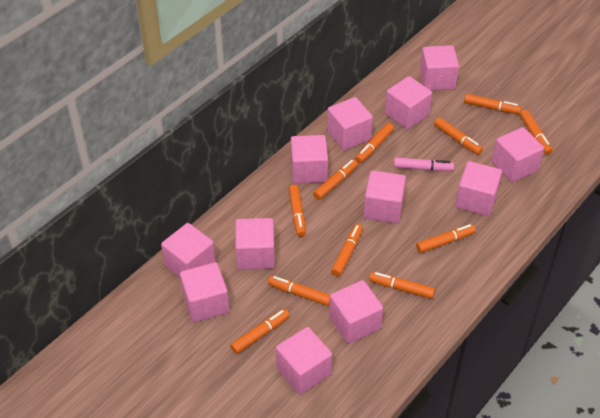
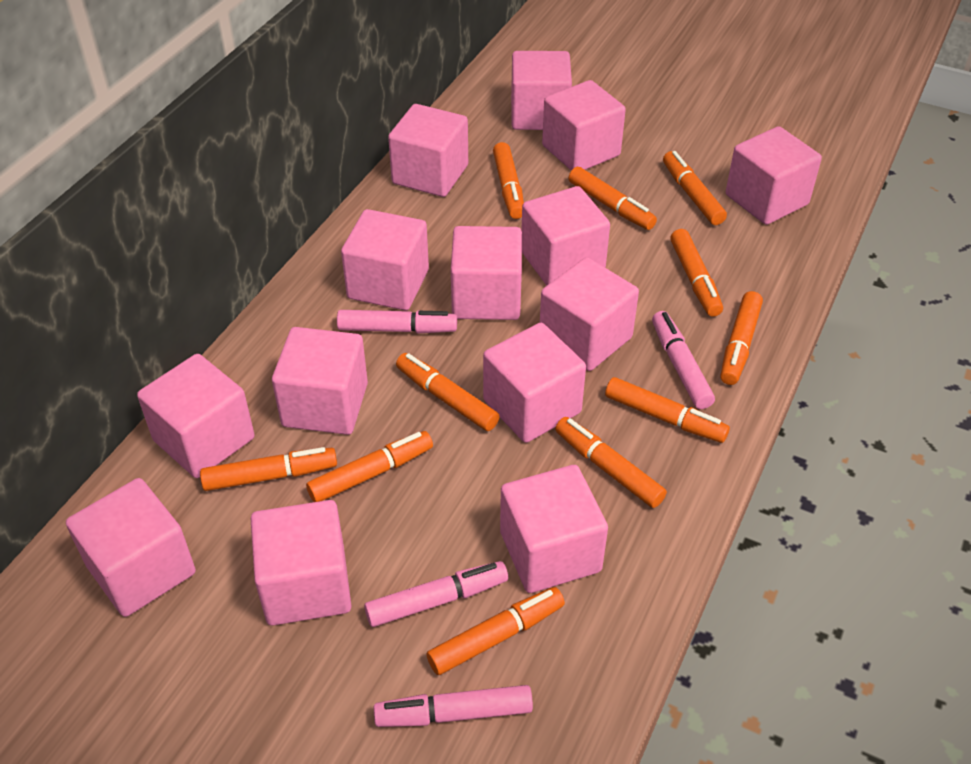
pink cube: 12 -> 14
pink marker: 1 -> 4

